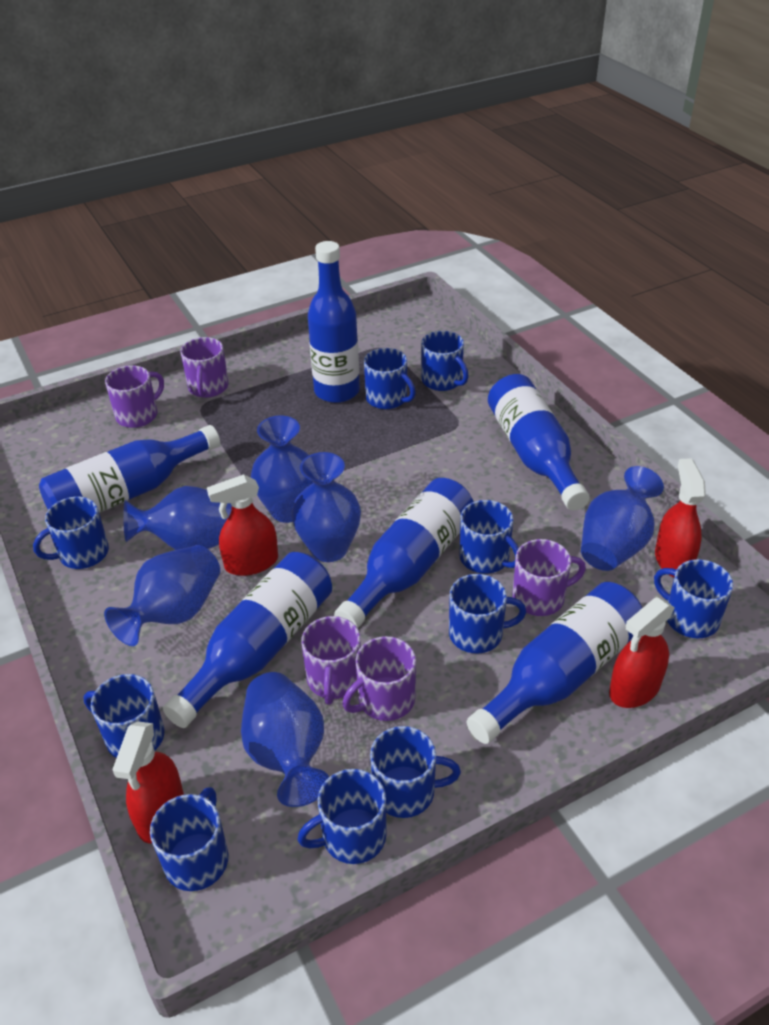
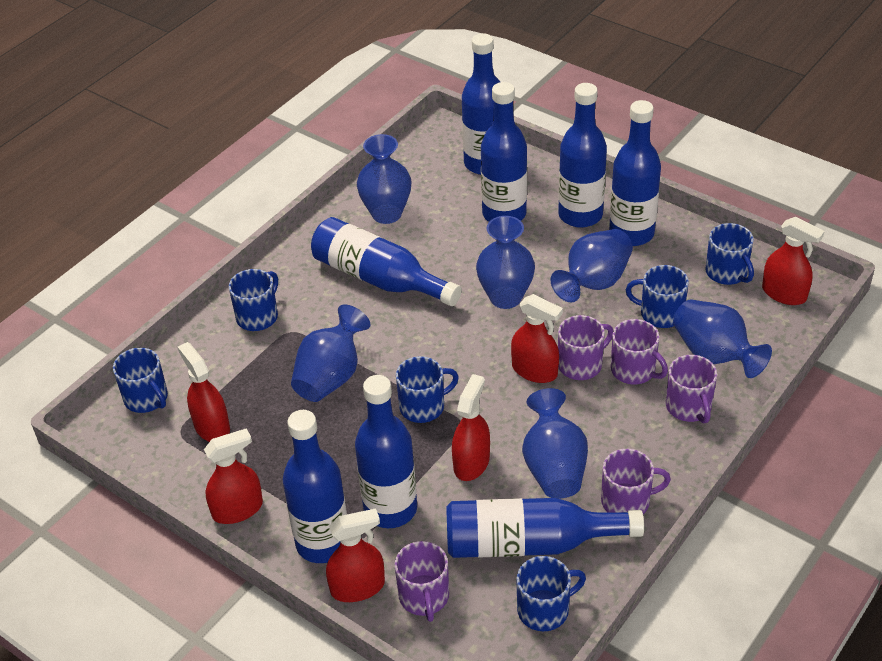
blue bottle: 6 -> 8
blue mug: 10 -> 6
red spray bottle: 4 -> 6

